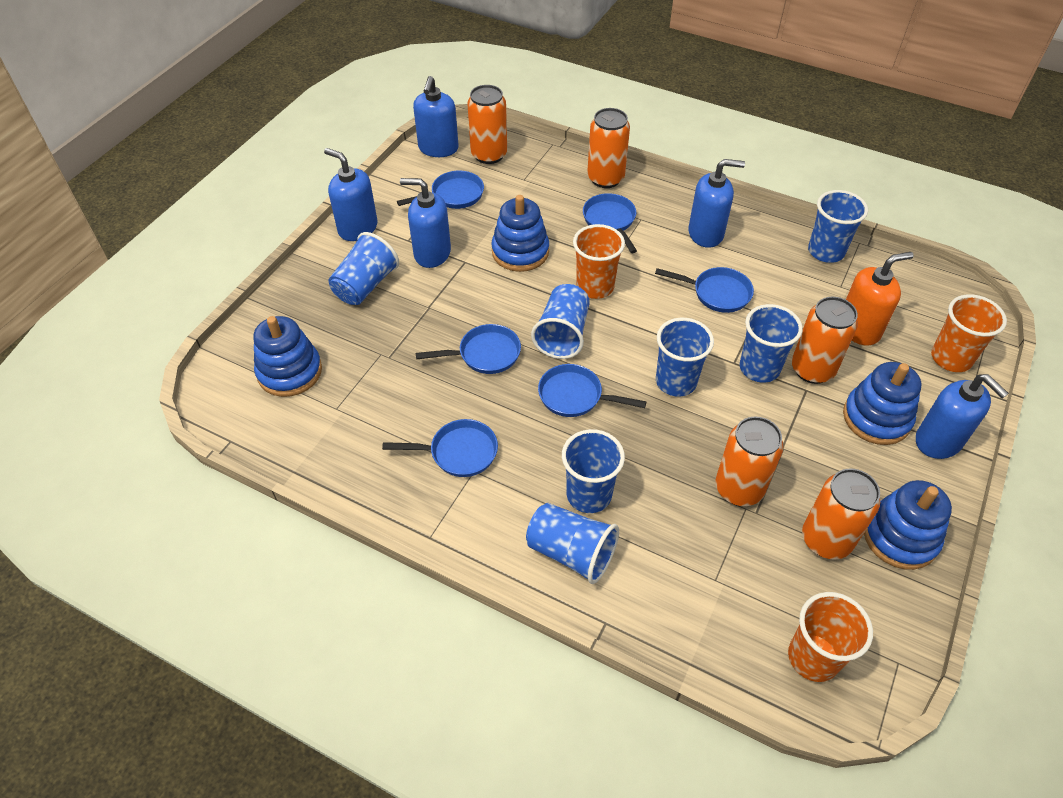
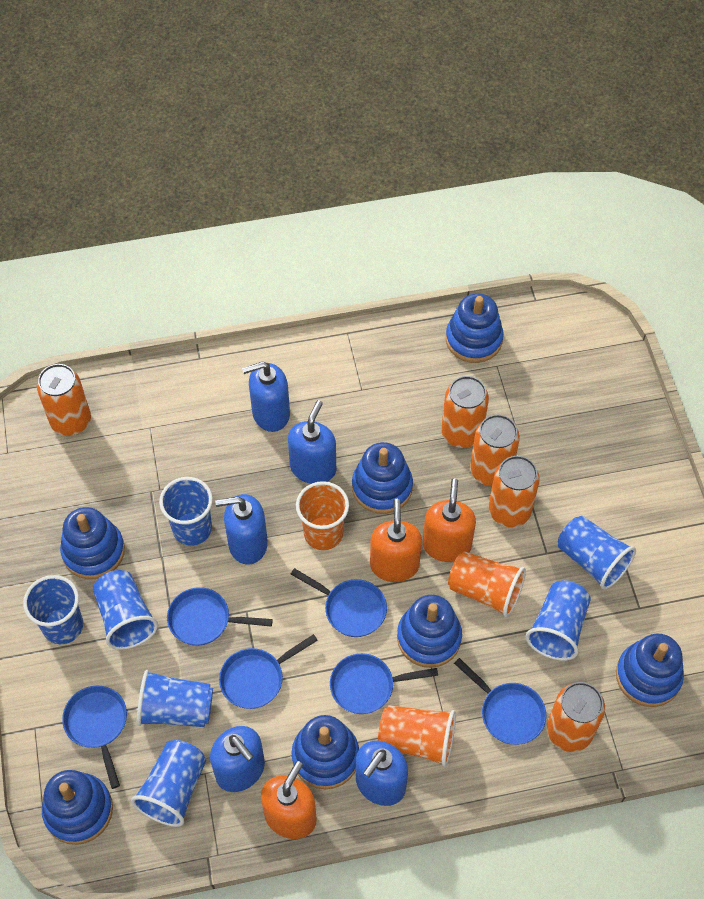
blue stacking toy: 4 -> 7
orange soap dispenser: 1 -> 3

